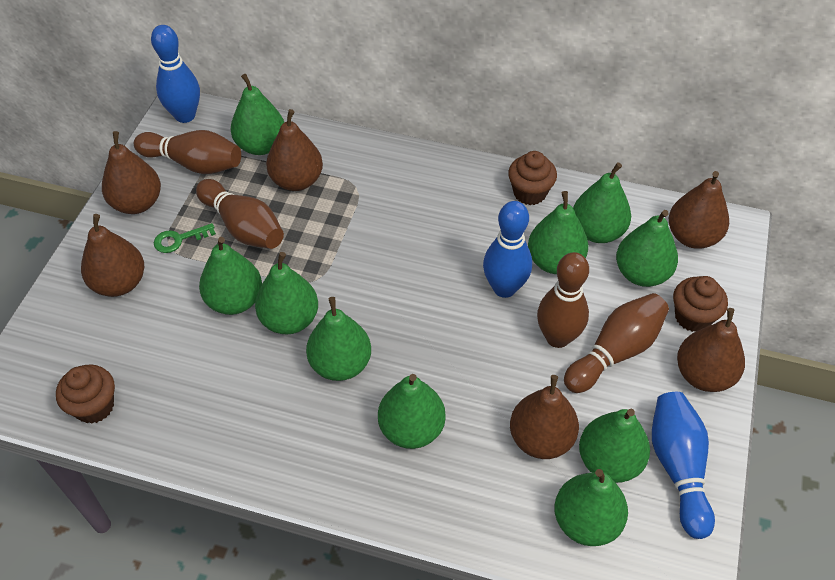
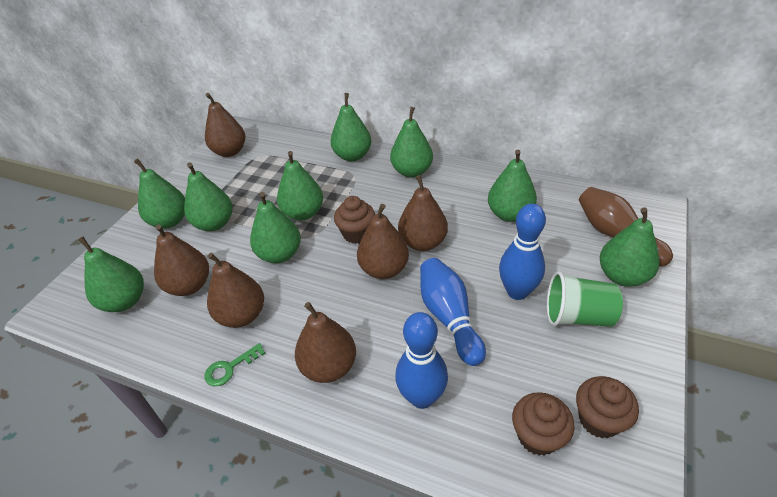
brown bowling pin: 4 -> 1
green cup: 0 -> 1
green pear: 10 -> 9

